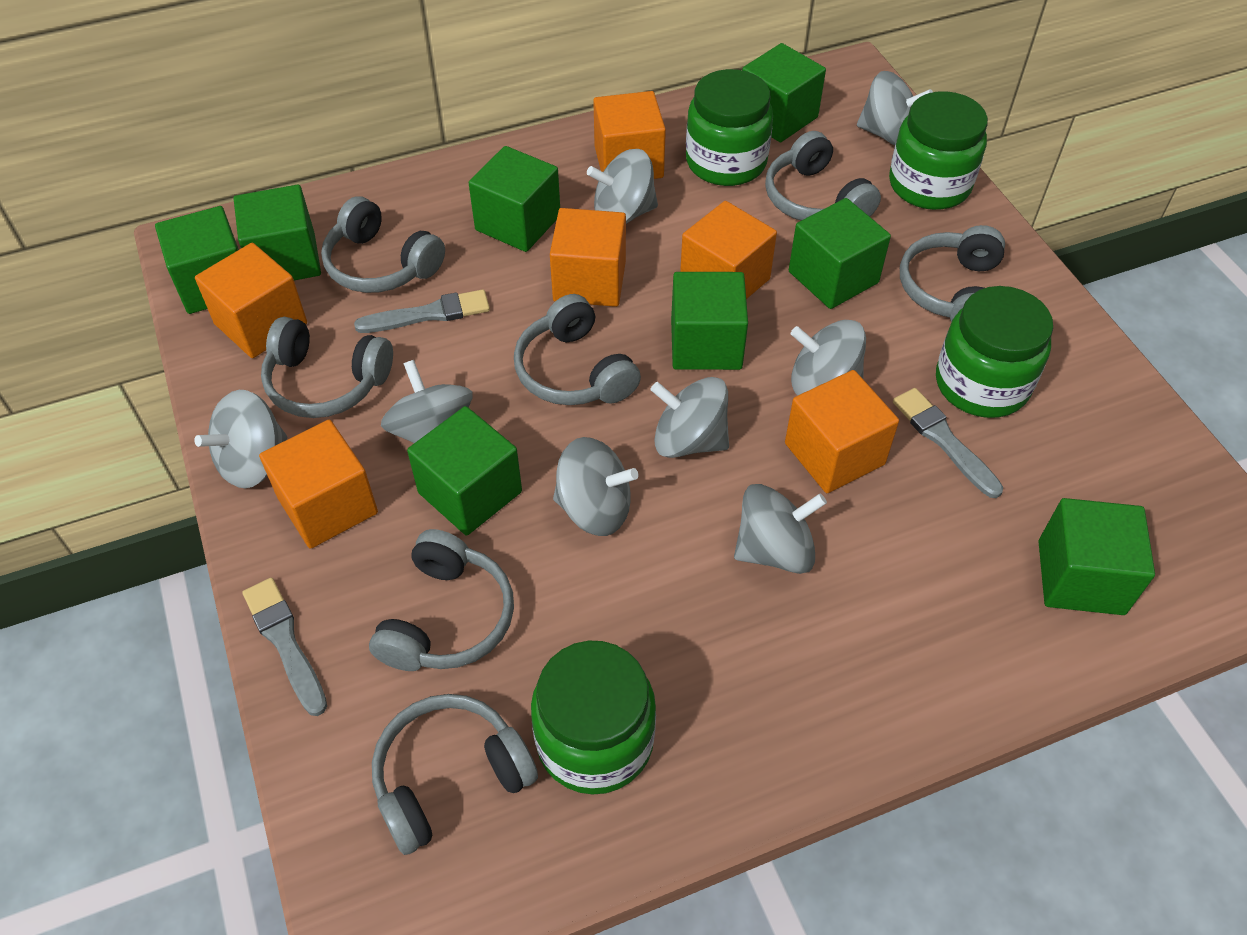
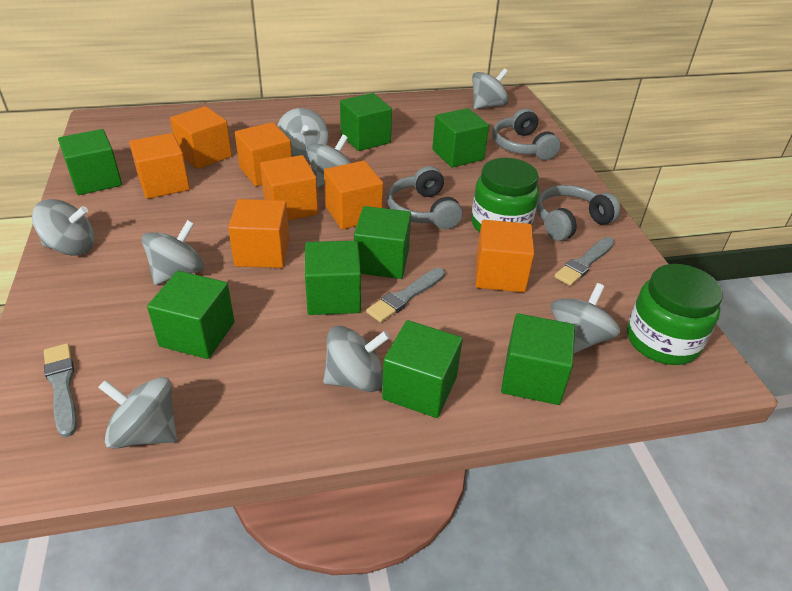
green jar: 4 -> 2
grey headphones: 7 -> 3
orange cube: 6 -> 7

